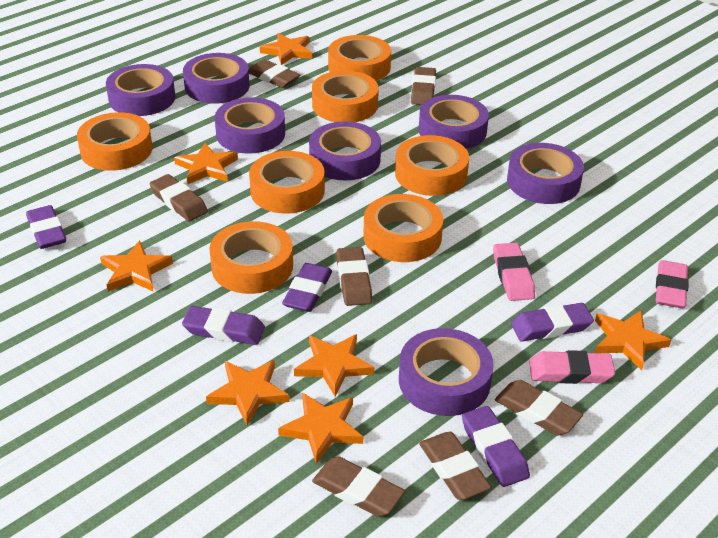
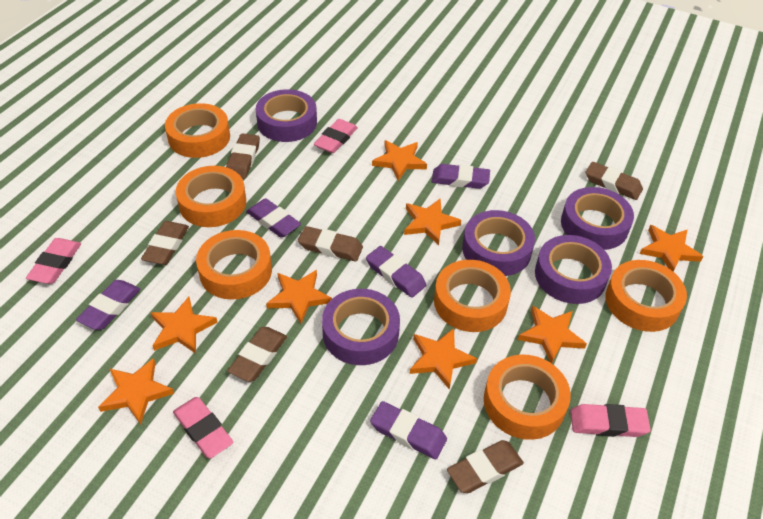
brown eraser: 7 -> 6
orange star: 7 -> 8
orange tape: 7 -> 6
pink eraser: 3 -> 4
purple tape: 7 -> 5

